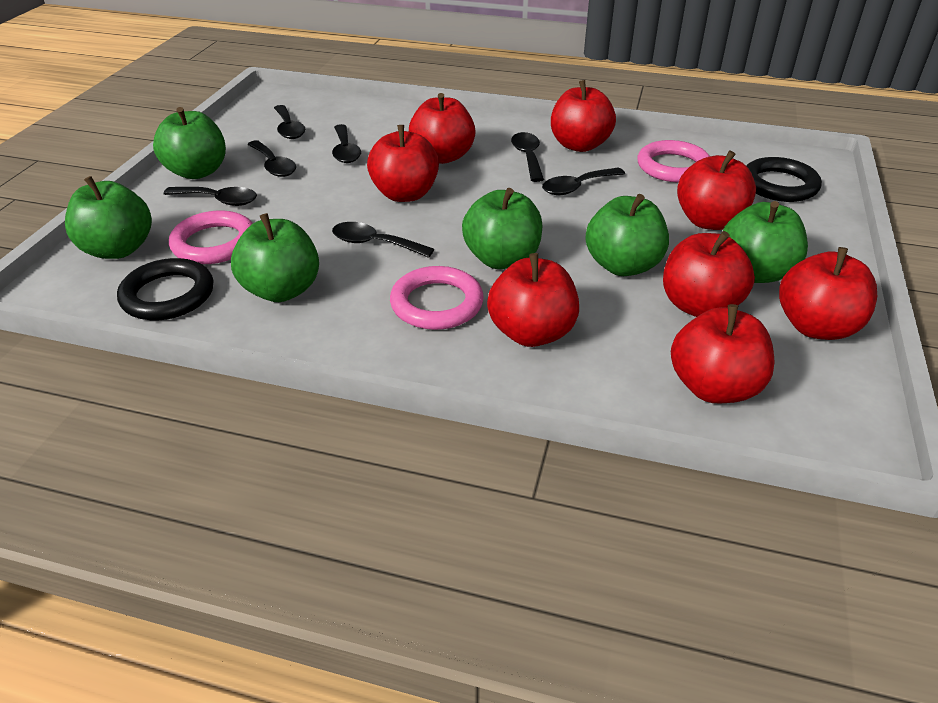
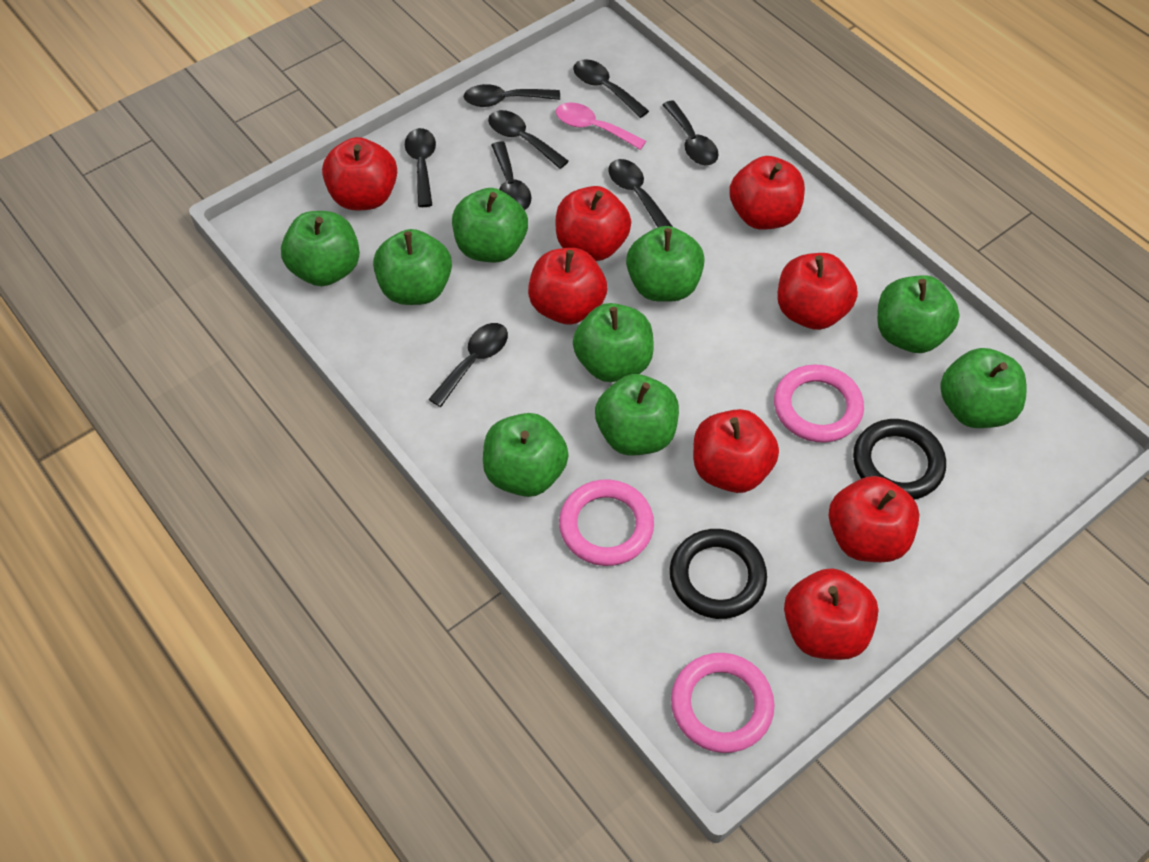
black spoon: 7 -> 8
green apple: 6 -> 9
pink spoon: 0 -> 1

